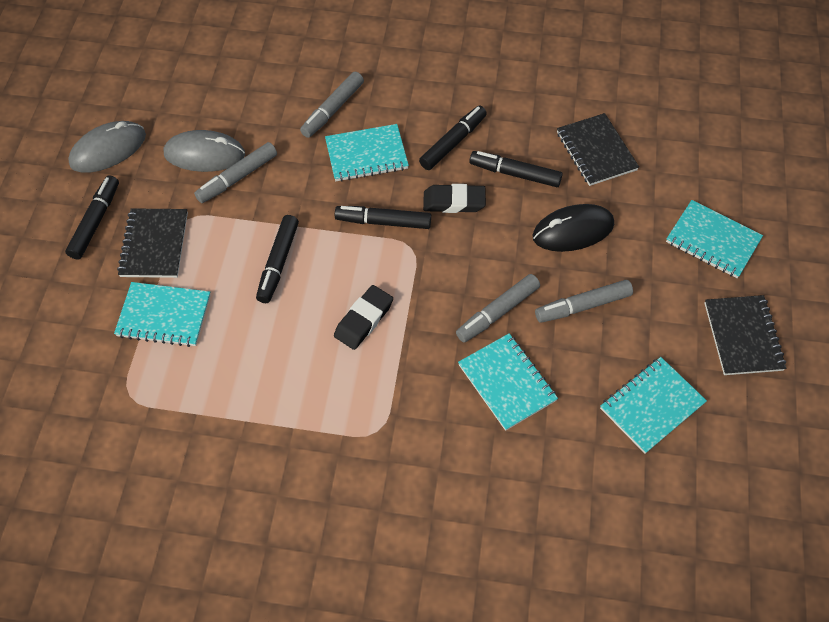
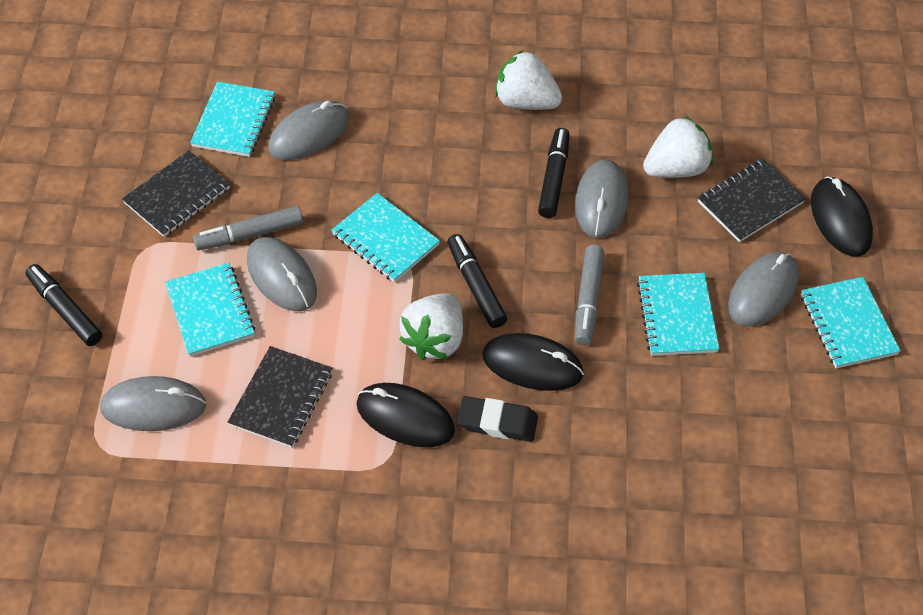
black eraser: 2 -> 1
black marker: 5 -> 3
black mouse: 1 -> 3
grey marker: 4 -> 2
grey mouse: 2 -> 5
white strawberry: 0 -> 3

